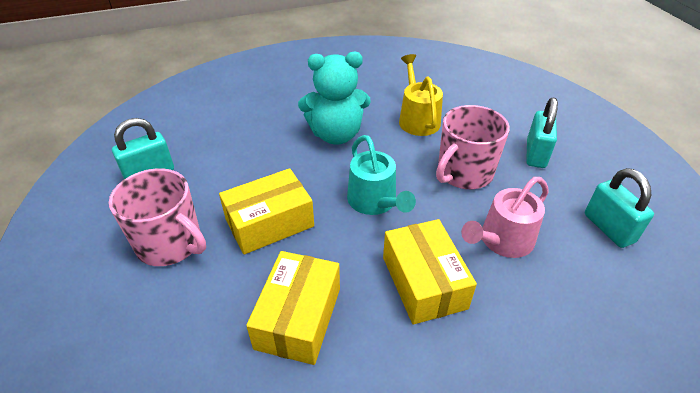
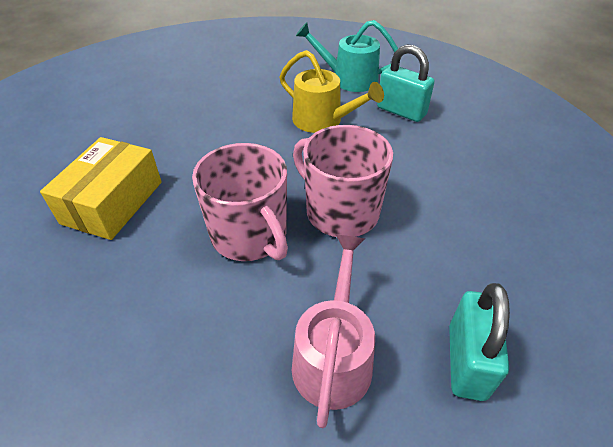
turquoise padlock: 3 -> 2
turquoise teddy bear: 1 -> 0
yellow box: 3 -> 1

